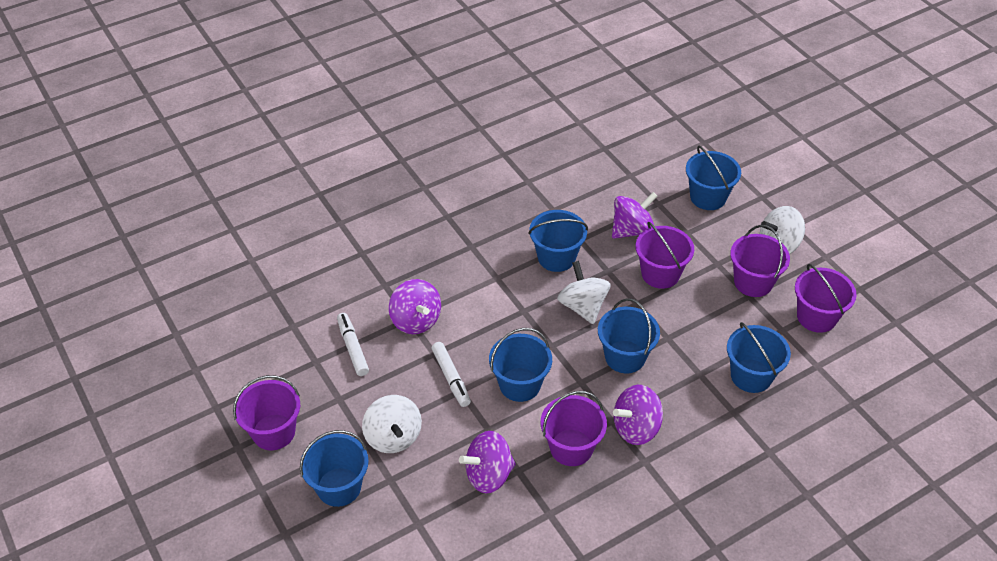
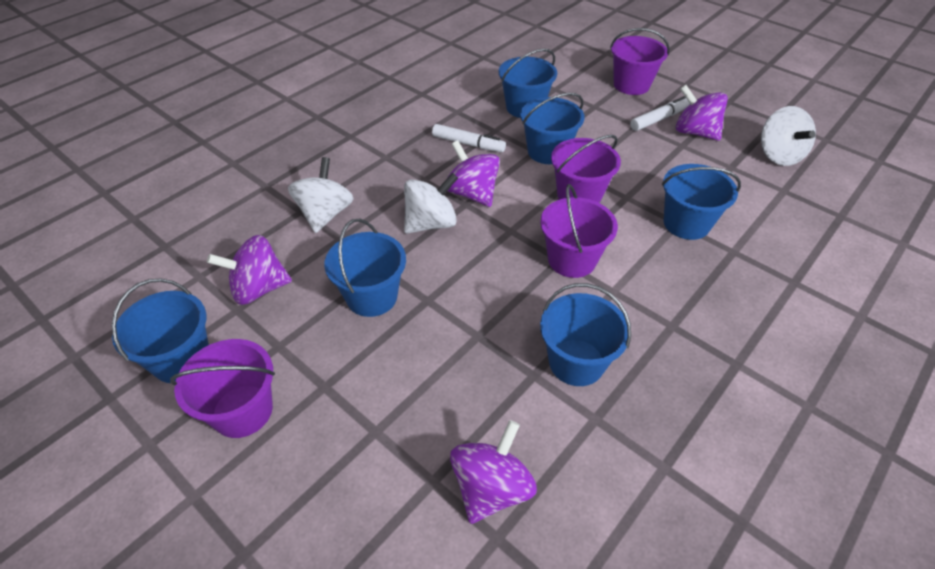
purple bucket: 5 -> 4

